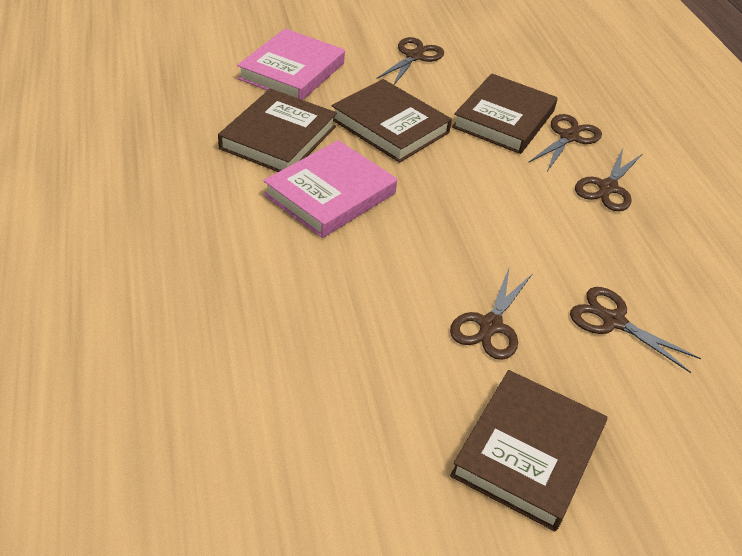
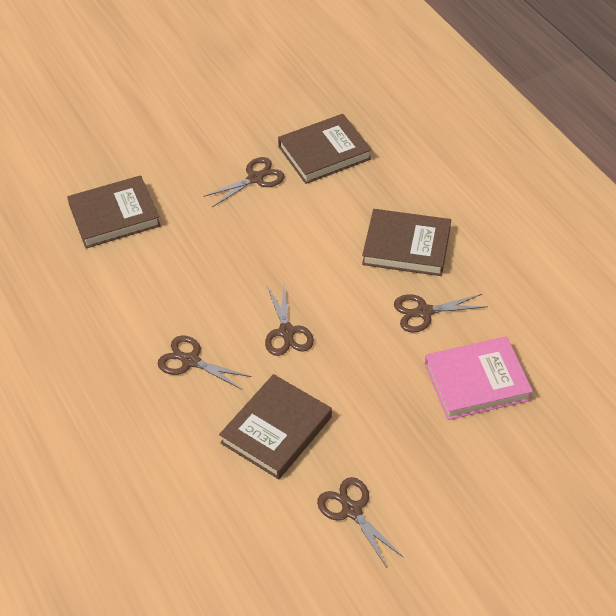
pink book: 2 -> 1

